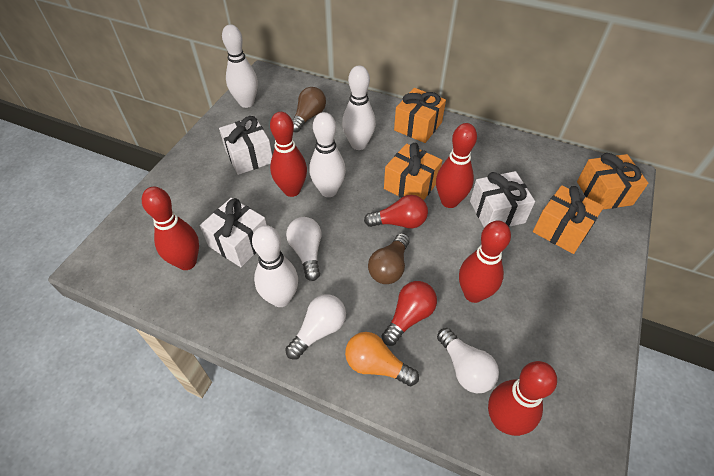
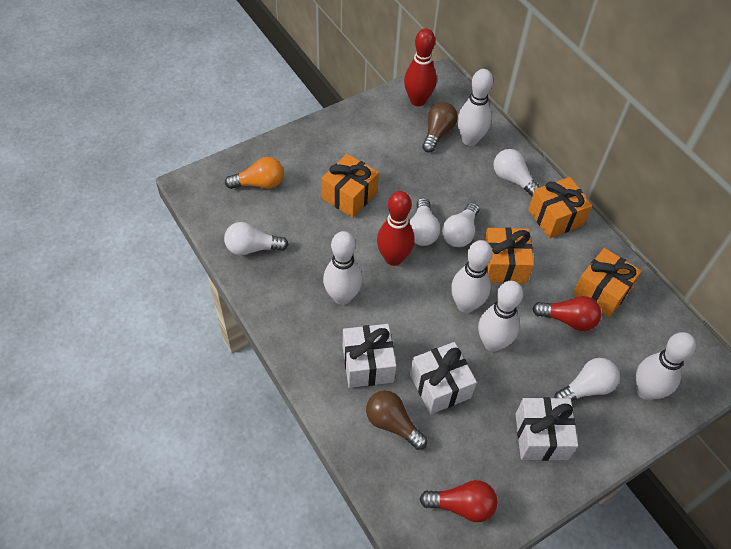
red bowling pin: 5 -> 2
white bowling pin: 4 -> 5
white light bulb: 3 -> 5

